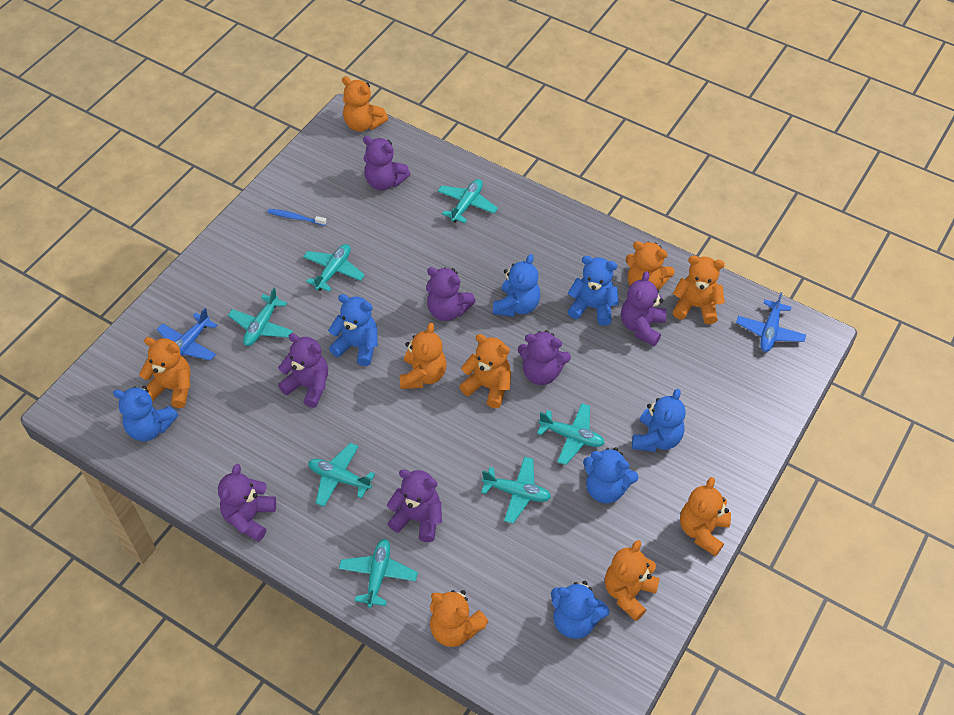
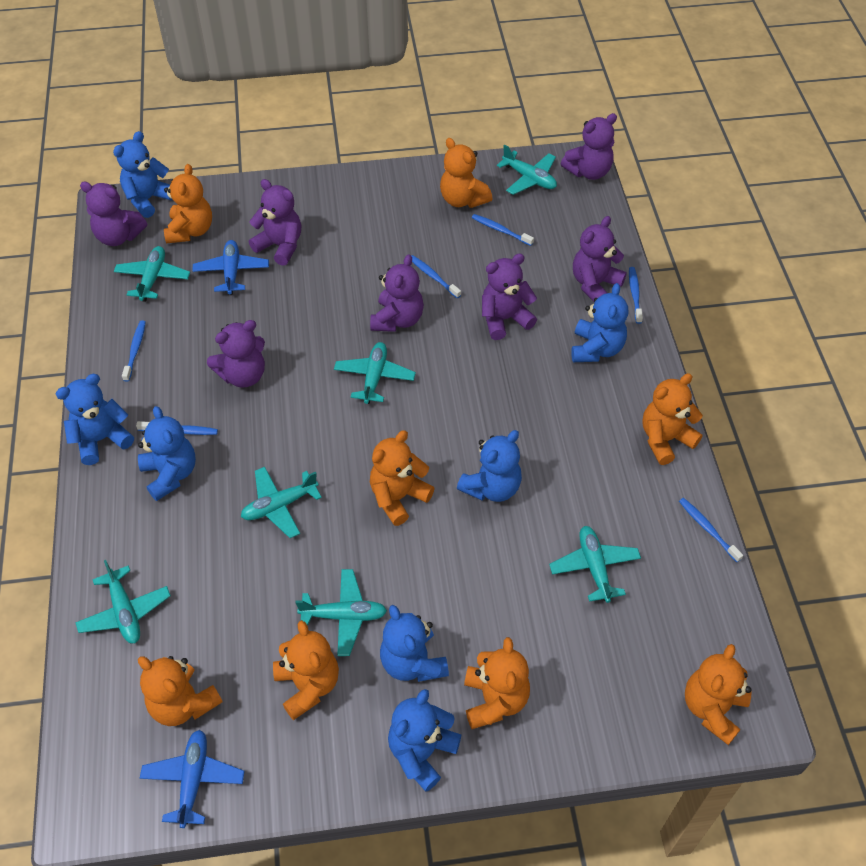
blue toothbrush: 1 -> 6
orange teddy bear: 9 -> 8

